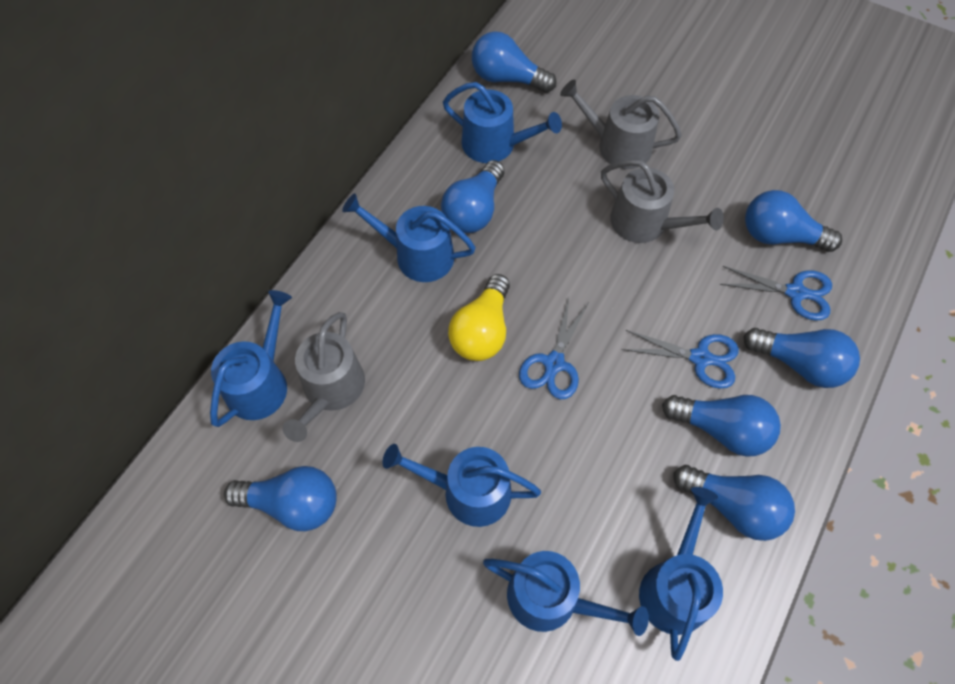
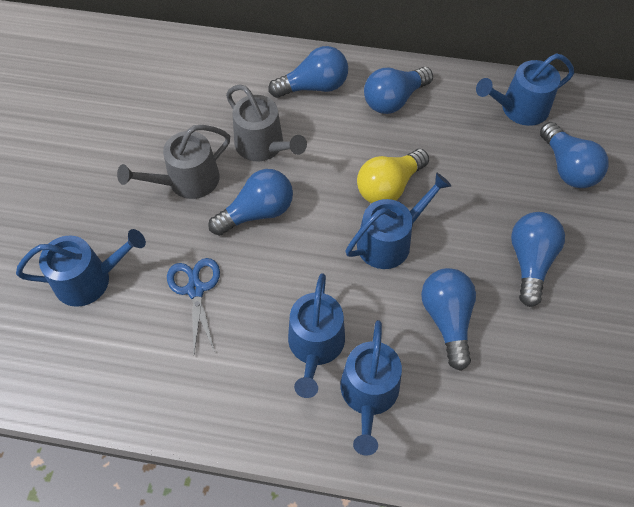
blue light bulb: 7 -> 6
blue scissors: 3 -> 1
blue watering can: 6 -> 5
grey watering can: 3 -> 2

